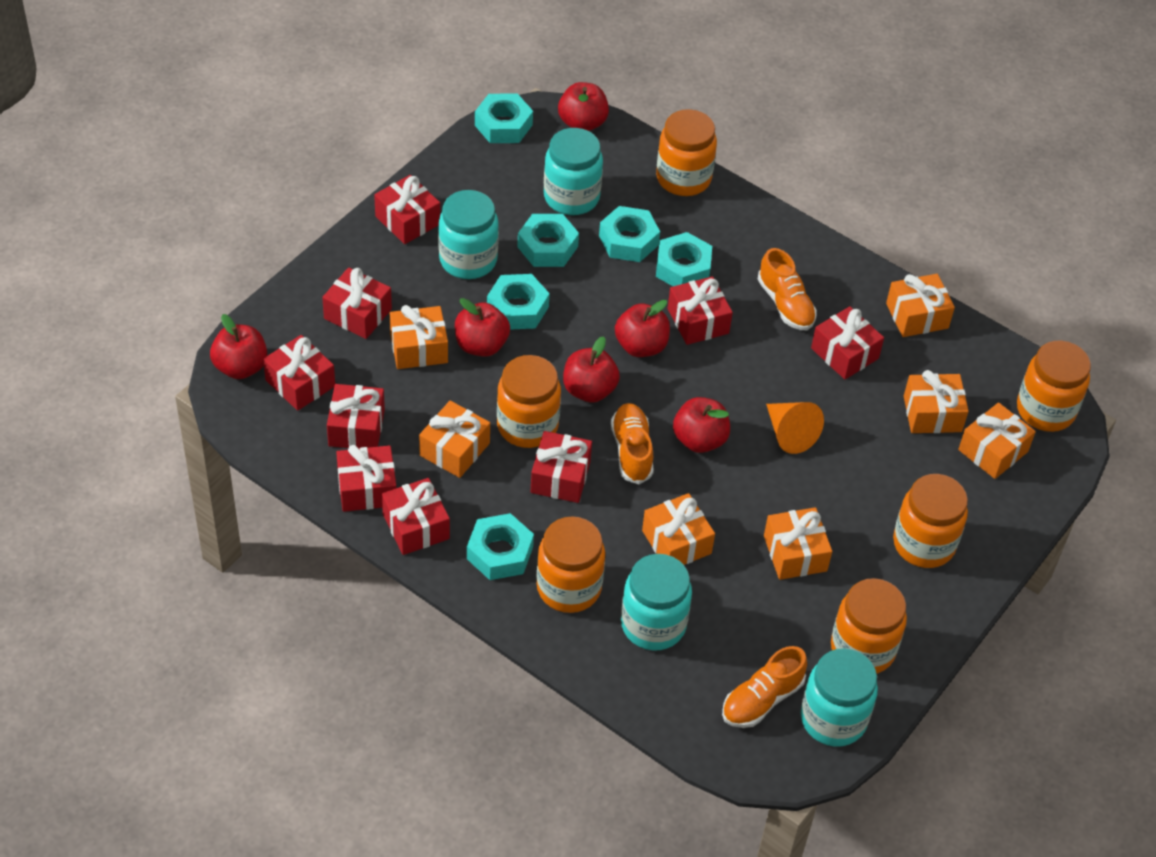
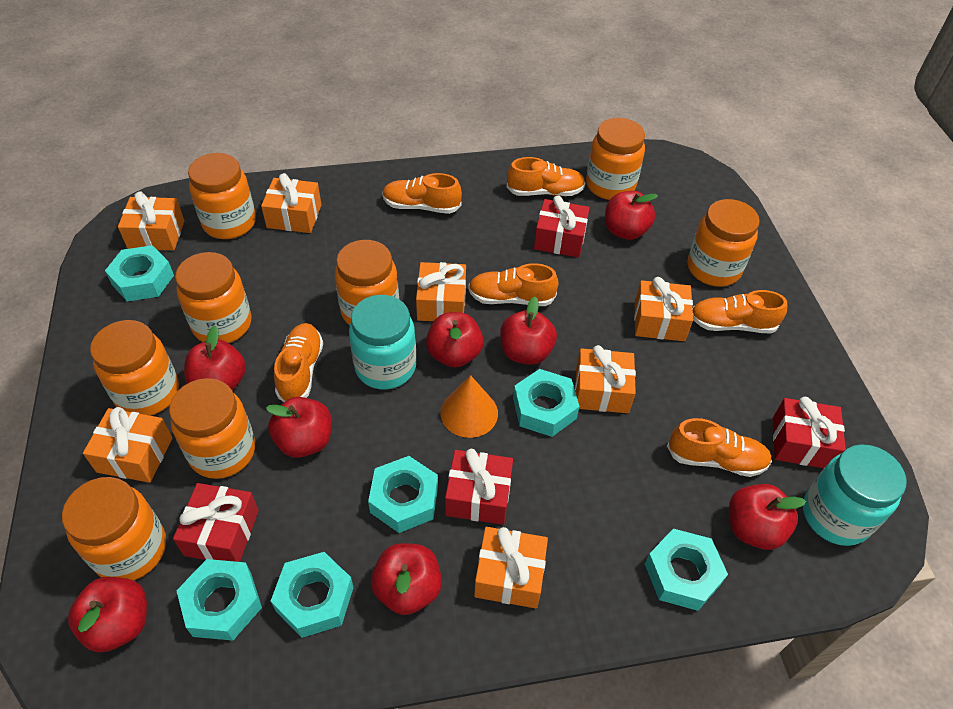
orange jar: 6 -> 8
orange shoe: 3 -> 6
red apple: 6 -> 8
red gift: 9 -> 4
turquoise jar: 4 -> 2

